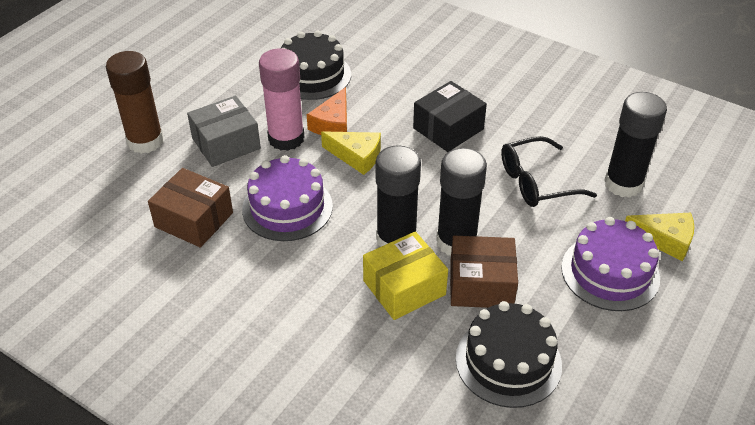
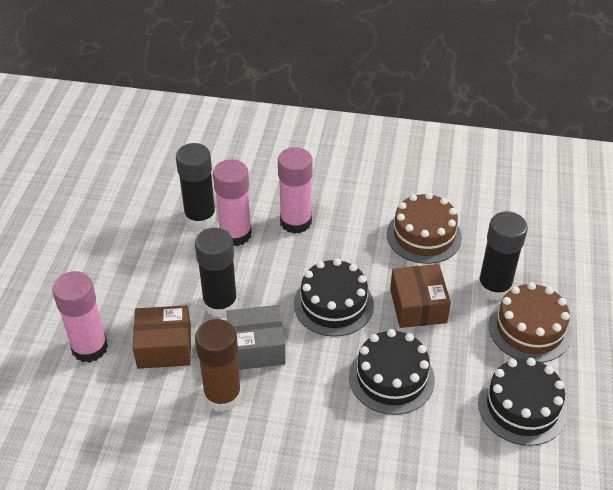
black box: 1 -> 0
black cake: 2 -> 3
black glasses: 1 -> 0
brown cake: 0 -> 2
orange cheese: 1 -> 0
pink glue stick: 1 -> 3
purple cake: 2 -> 0
yellow box: 1 -> 0
yellow cheese: 2 -> 0

